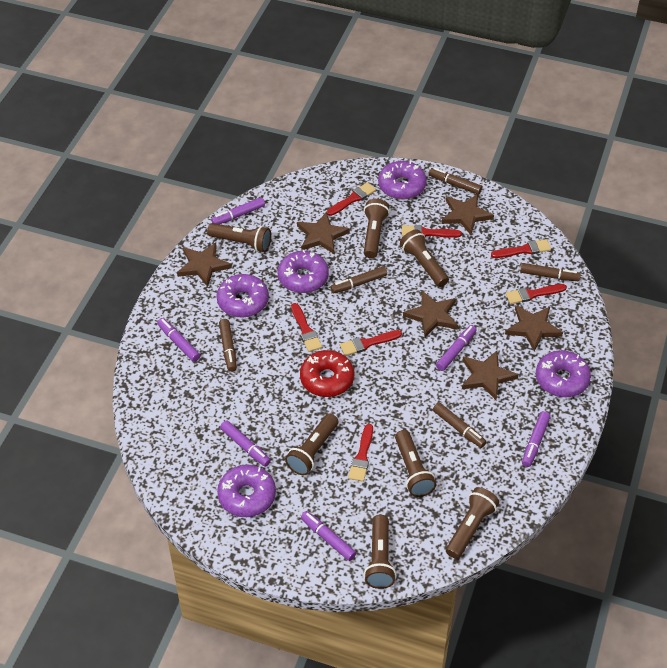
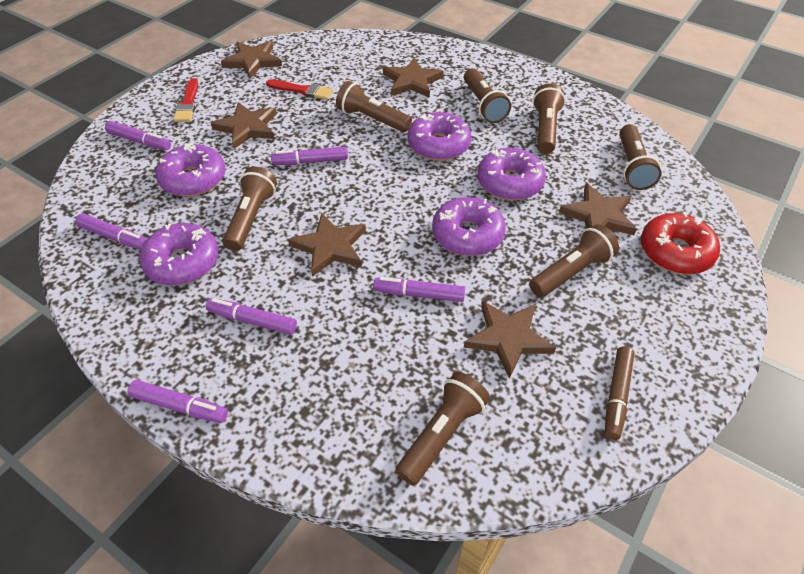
brown marker: 5 -> 1
red brush: 7 -> 2

